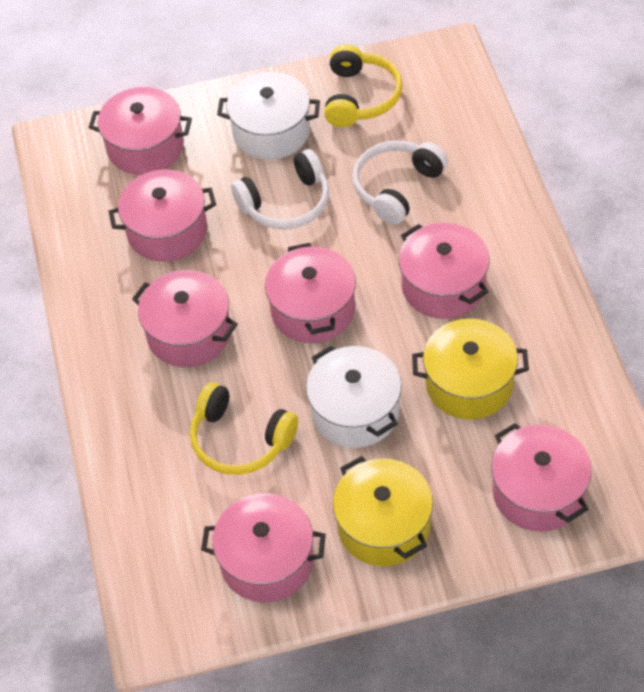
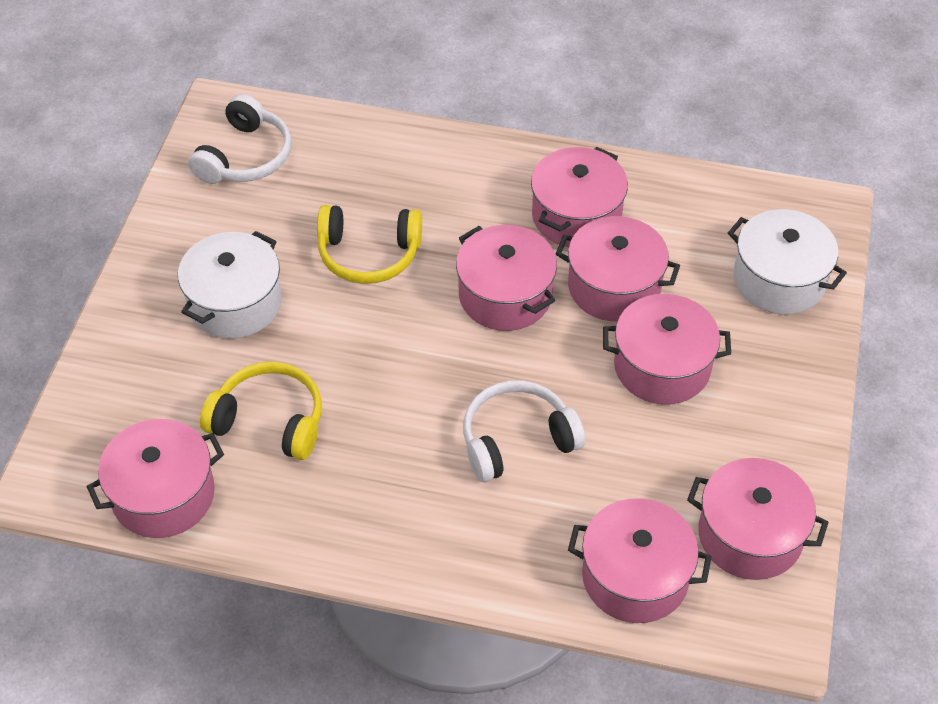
yellow pot: 2 -> 0

